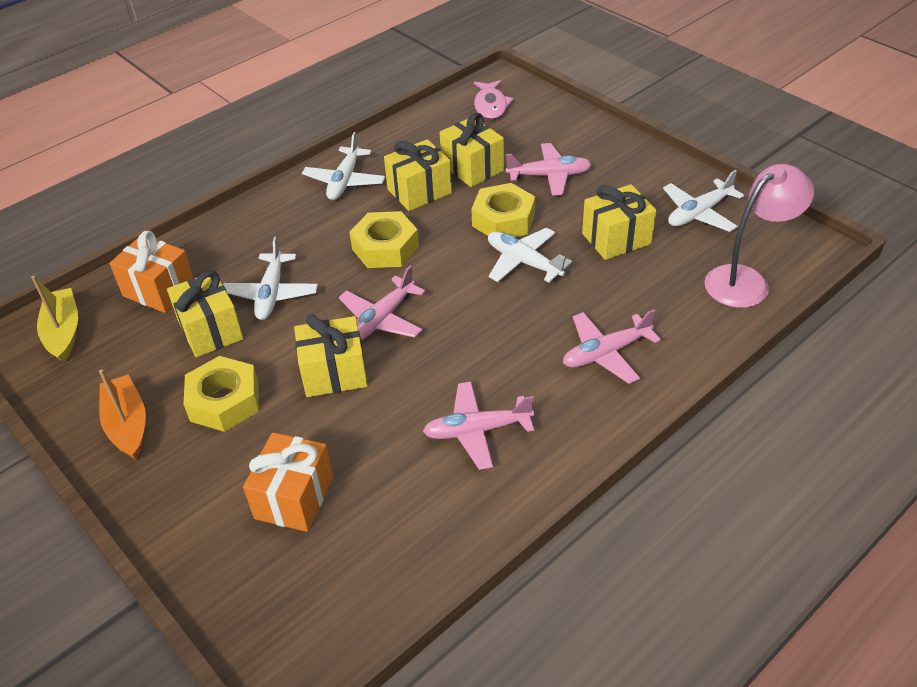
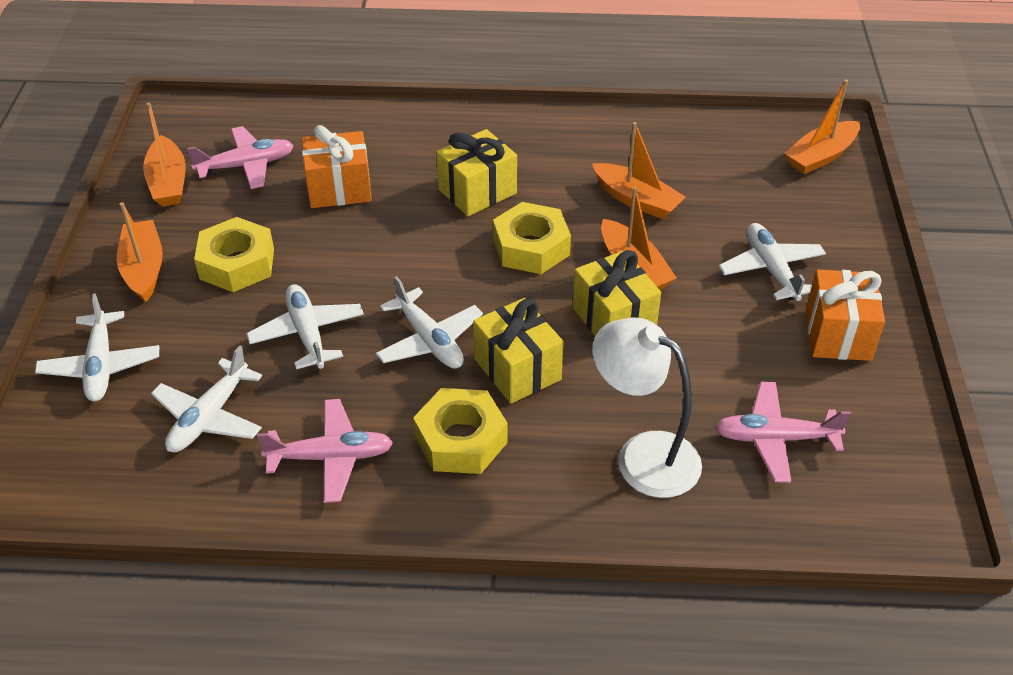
orange boat: 1 -> 5
pink fish: 1 -> 0
pink lamp: 1 -> 0
pink plane: 4 -> 3
white lamp: 0 -> 1
white plane: 4 -> 5
yellow boat: 1 -> 0
yellow gift: 5 -> 3

